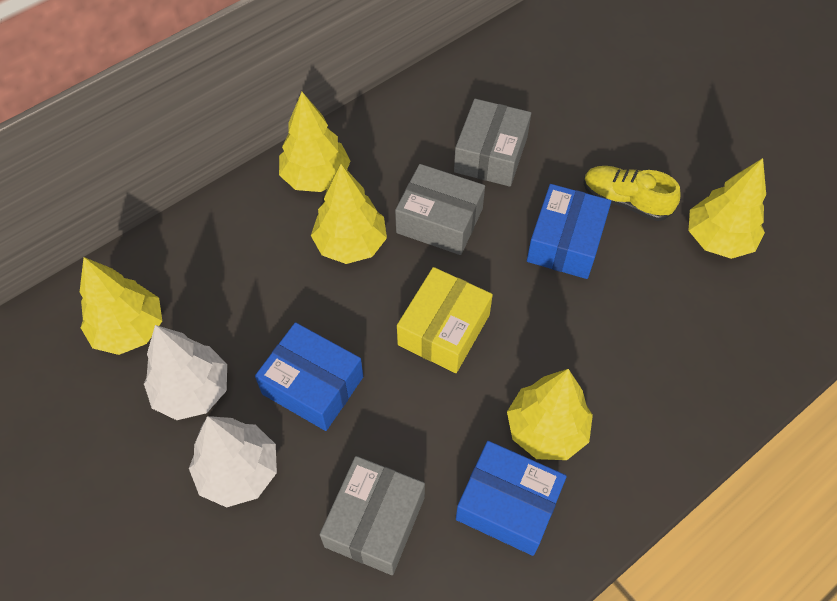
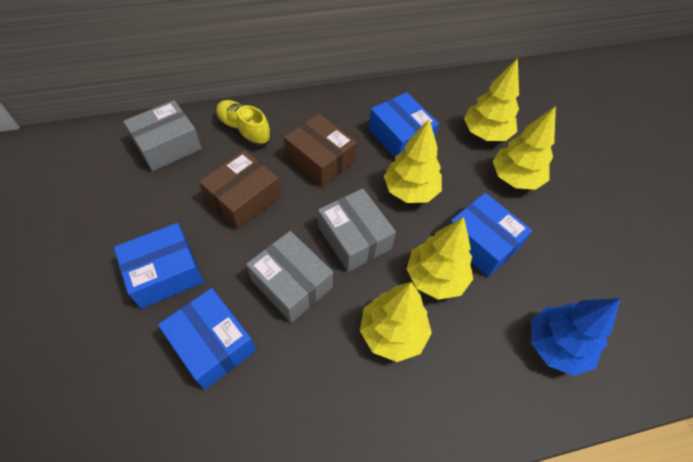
blue box: 3 -> 4
blue tree: 0 -> 1
brown box: 0 -> 2
white tree: 2 -> 0
yellow box: 1 -> 0

